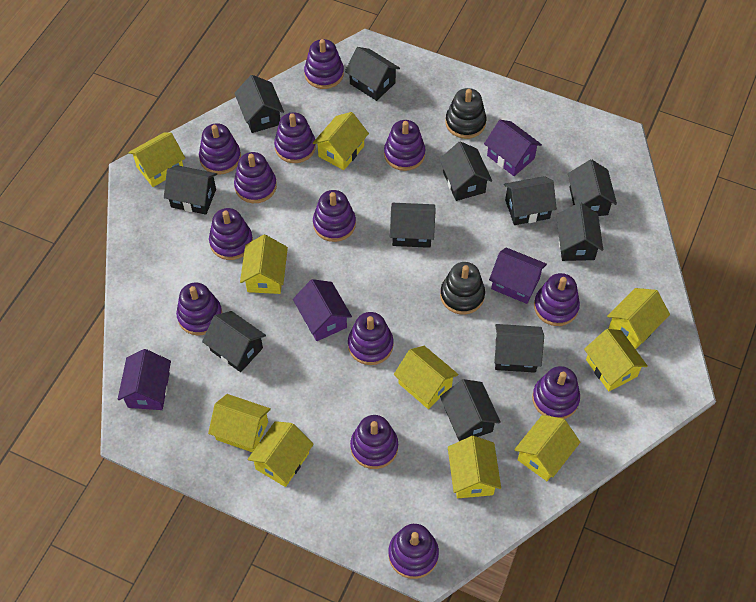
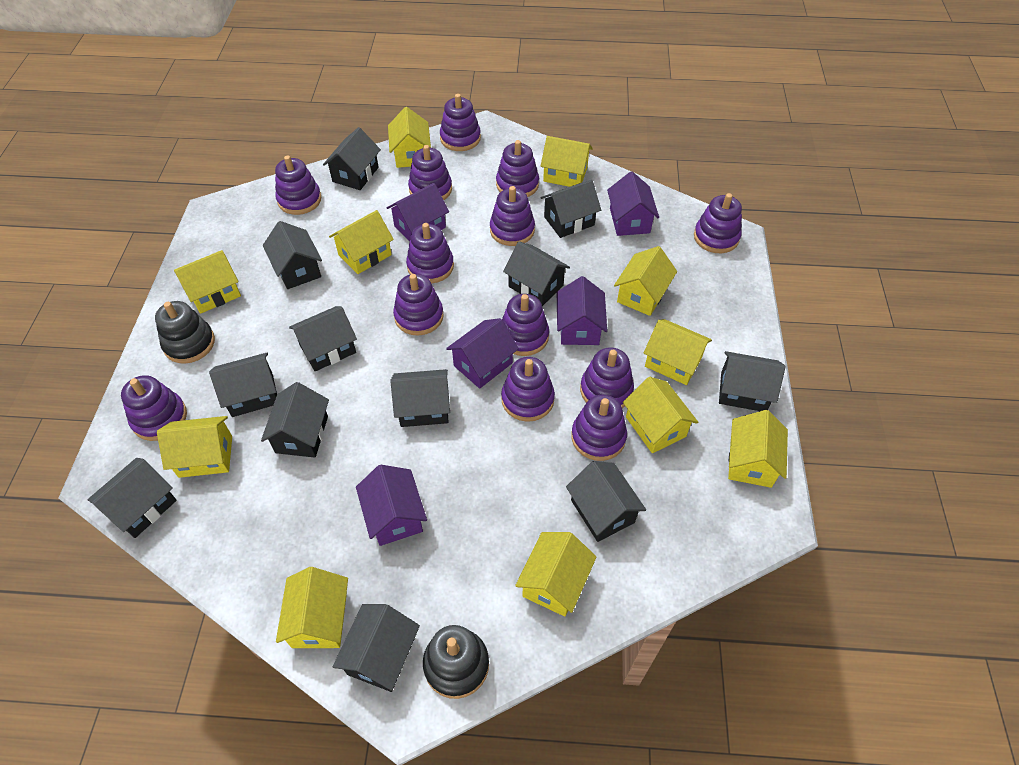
black house: 11 -> 12
purple house: 4 -> 5
yellow house: 10 -> 11

